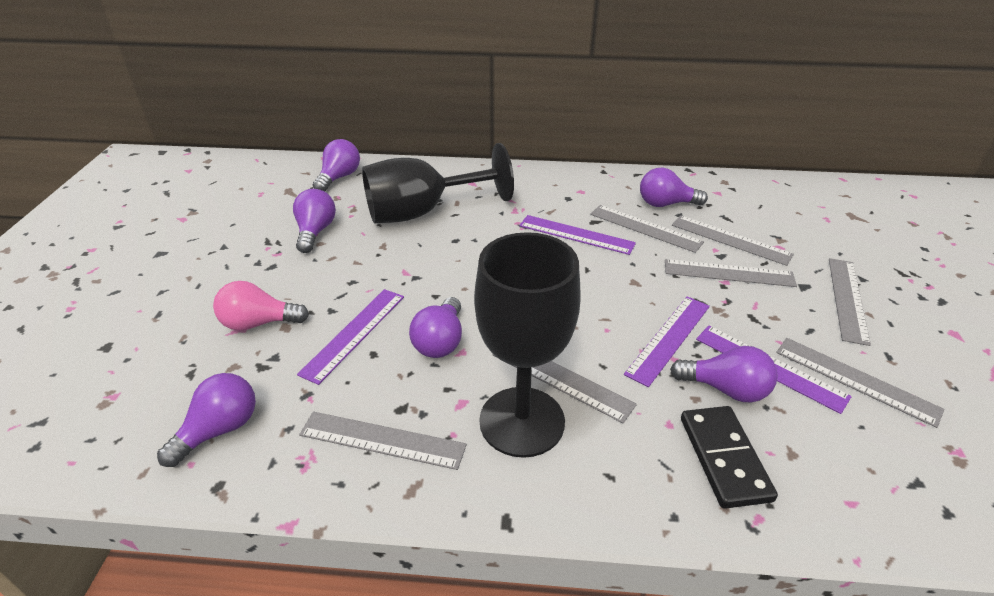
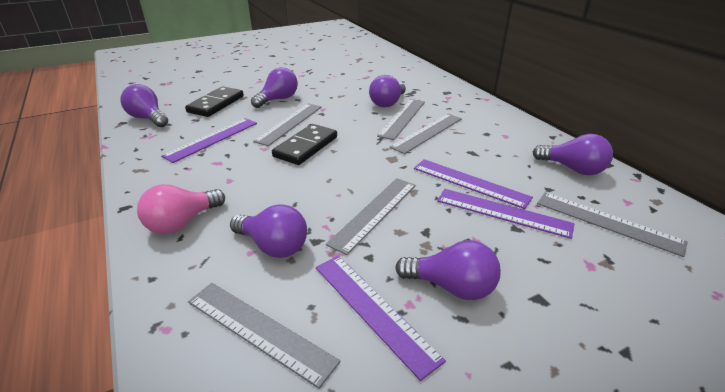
black domino: 1 -> 2
black goblet: 2 -> 0
grey ruler: 7 -> 6

